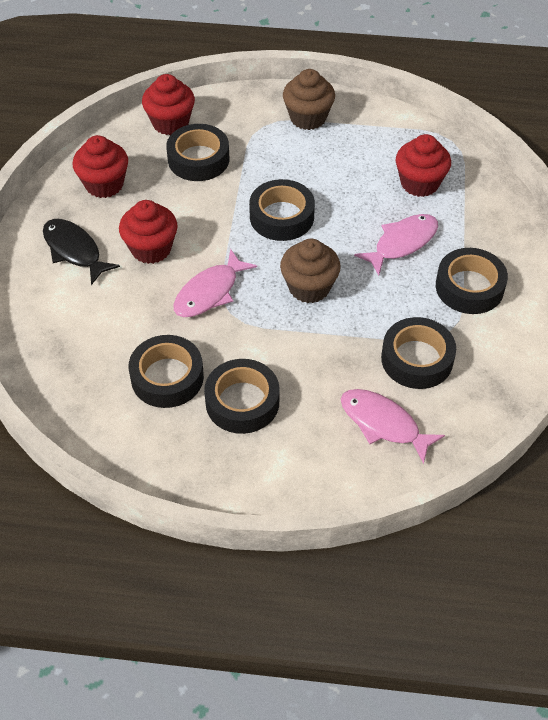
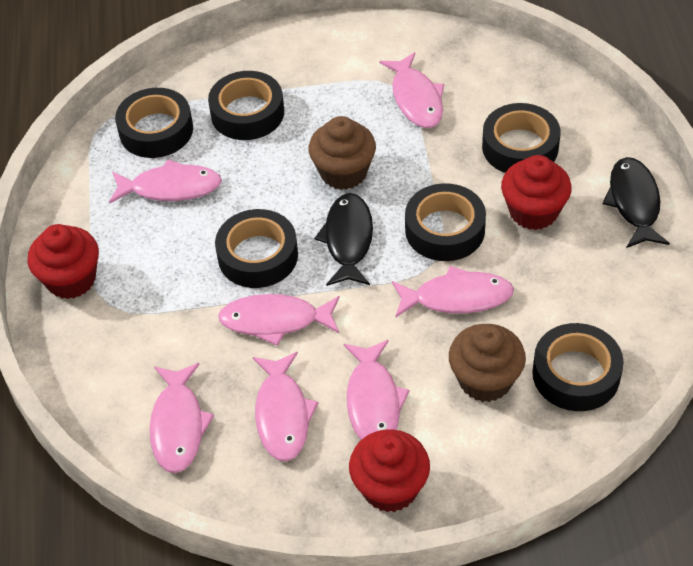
black fish: 1 -> 2
pink fish: 3 -> 7
red cupcake: 4 -> 3

